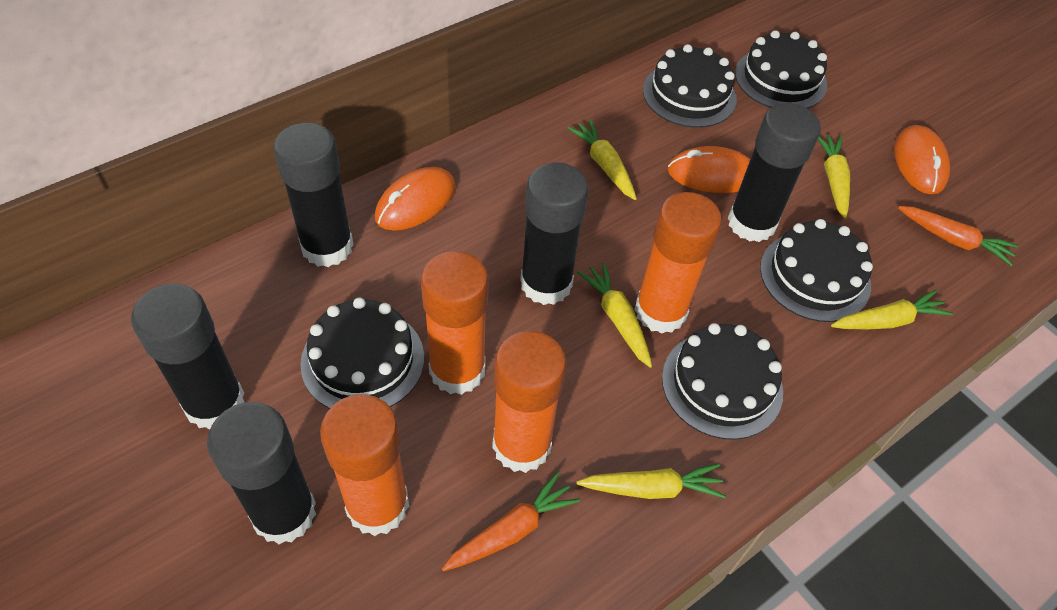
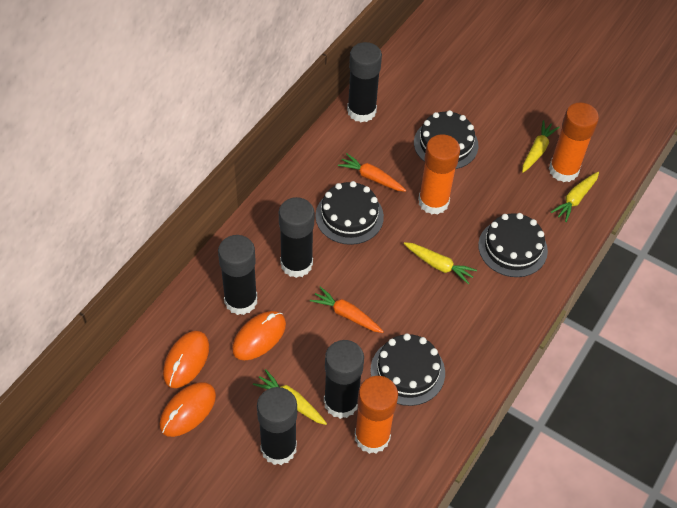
black cake: 5 -> 4
orange glue stick: 4 -> 3
yellow carrot: 5 -> 4

